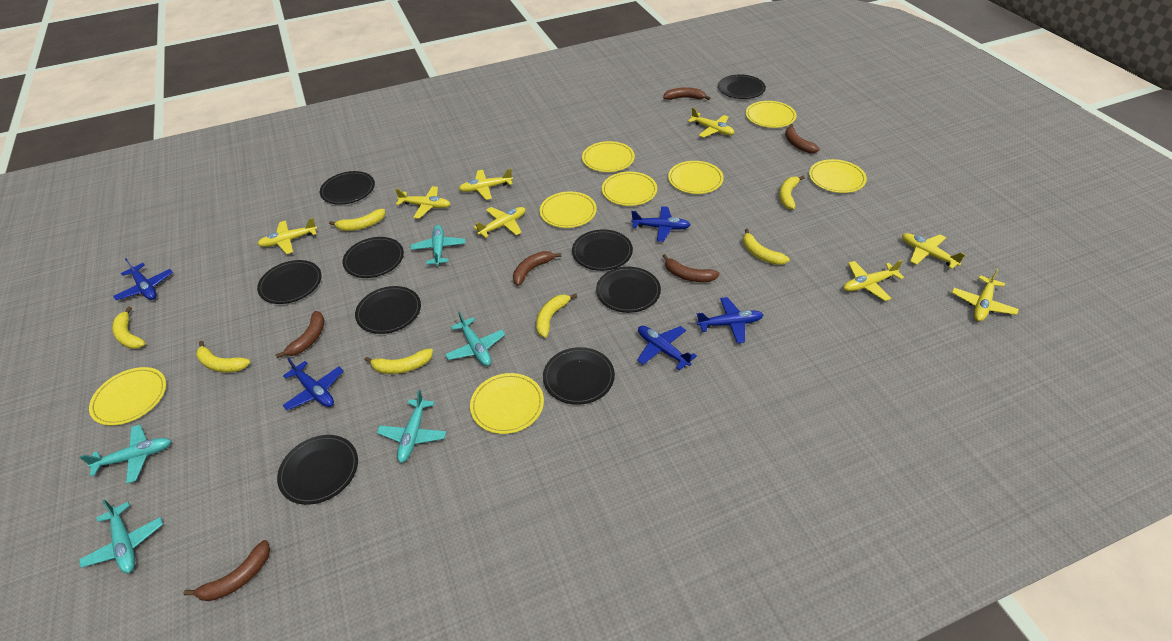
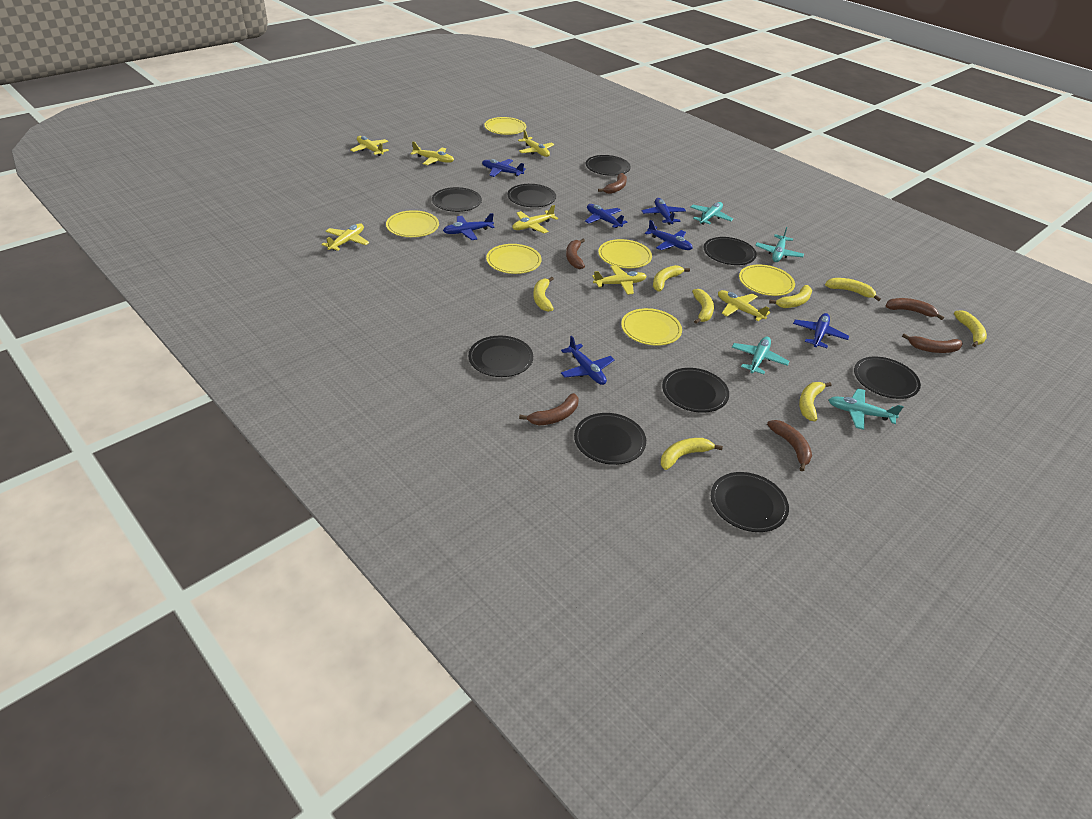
blue plane: 5 -> 7
turquoise plane: 5 -> 4
yellow banana: 7 -> 8
yellow plane: 8 -> 7
yellow plate: 8 -> 6

